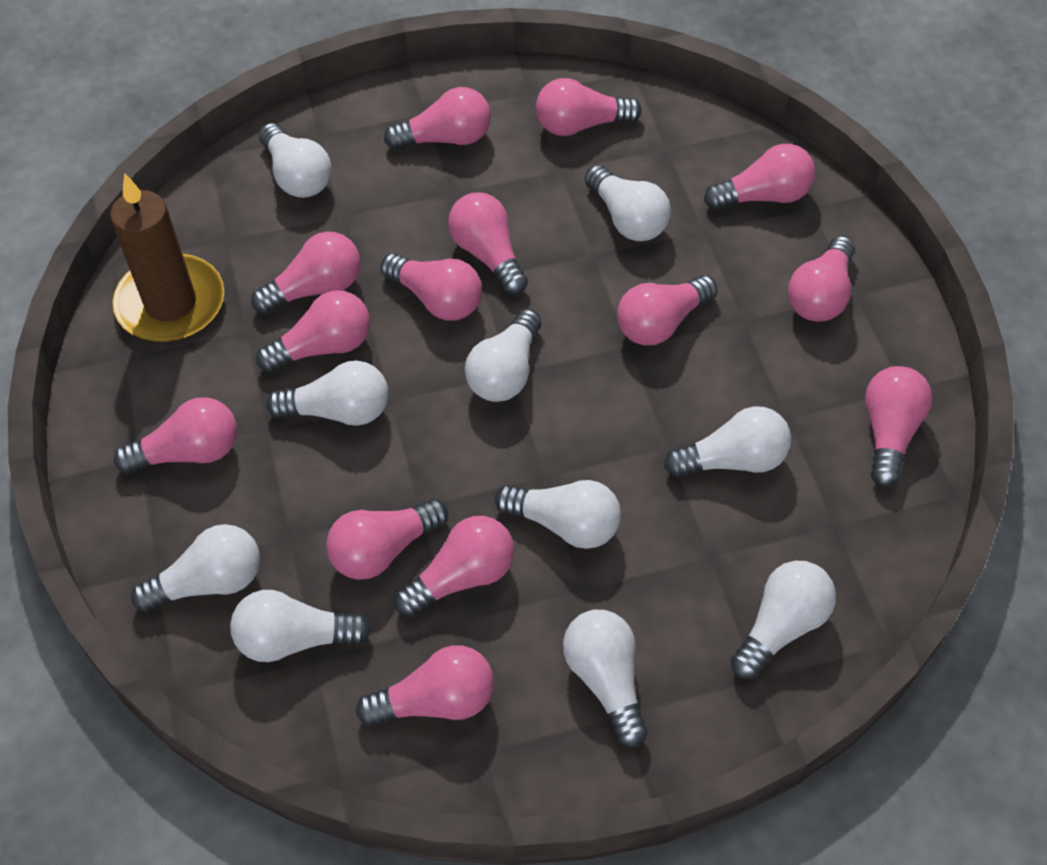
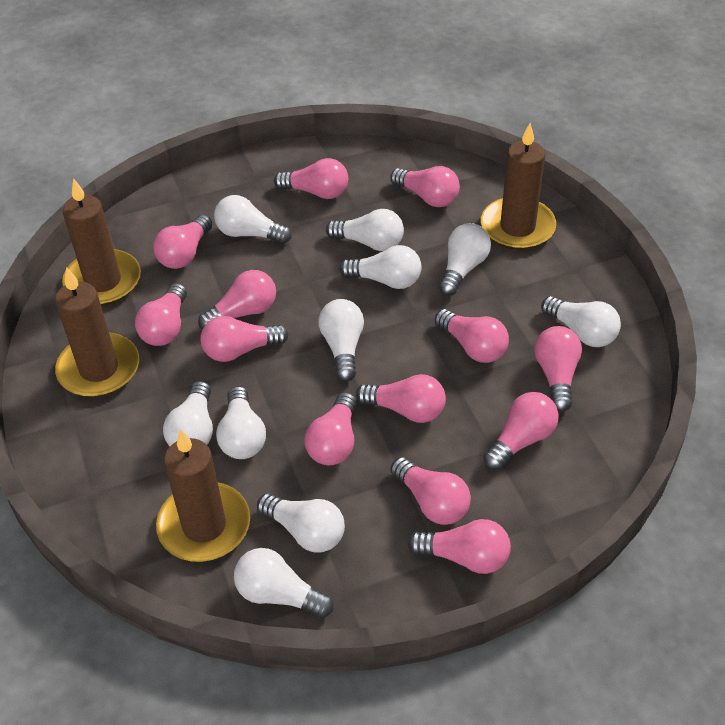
brown candle: 1 -> 4
pink light bulb: 14 -> 13

